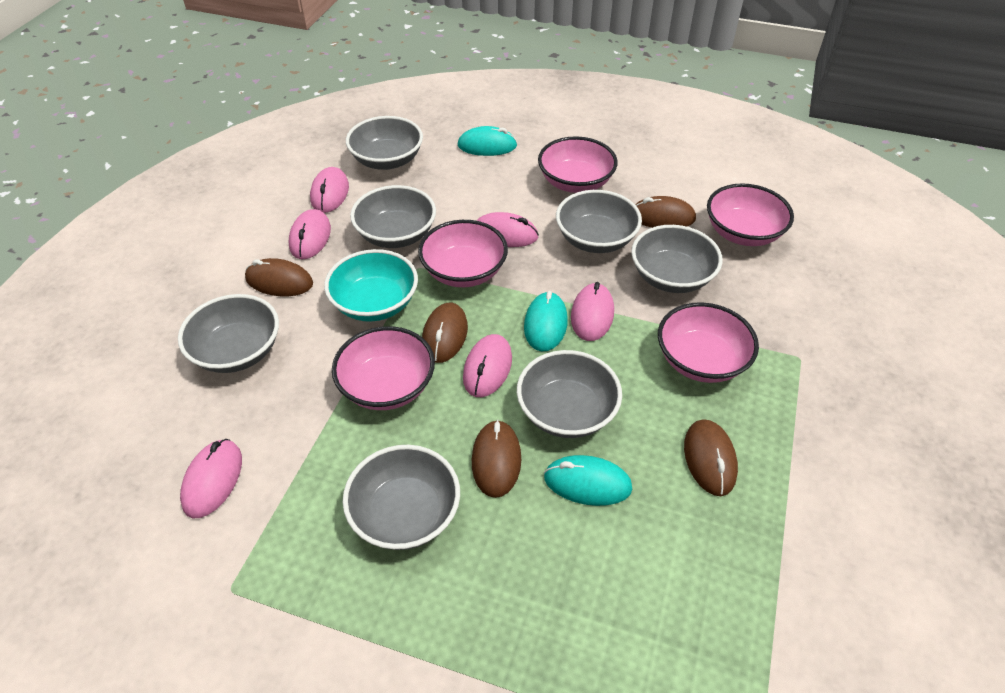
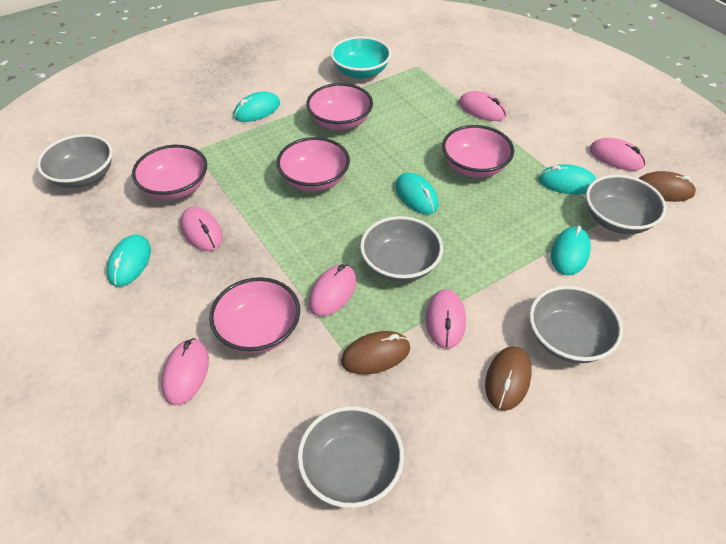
brown mouse: 5 -> 3
grey bowl: 7 -> 5
turquoise mouse: 3 -> 5

